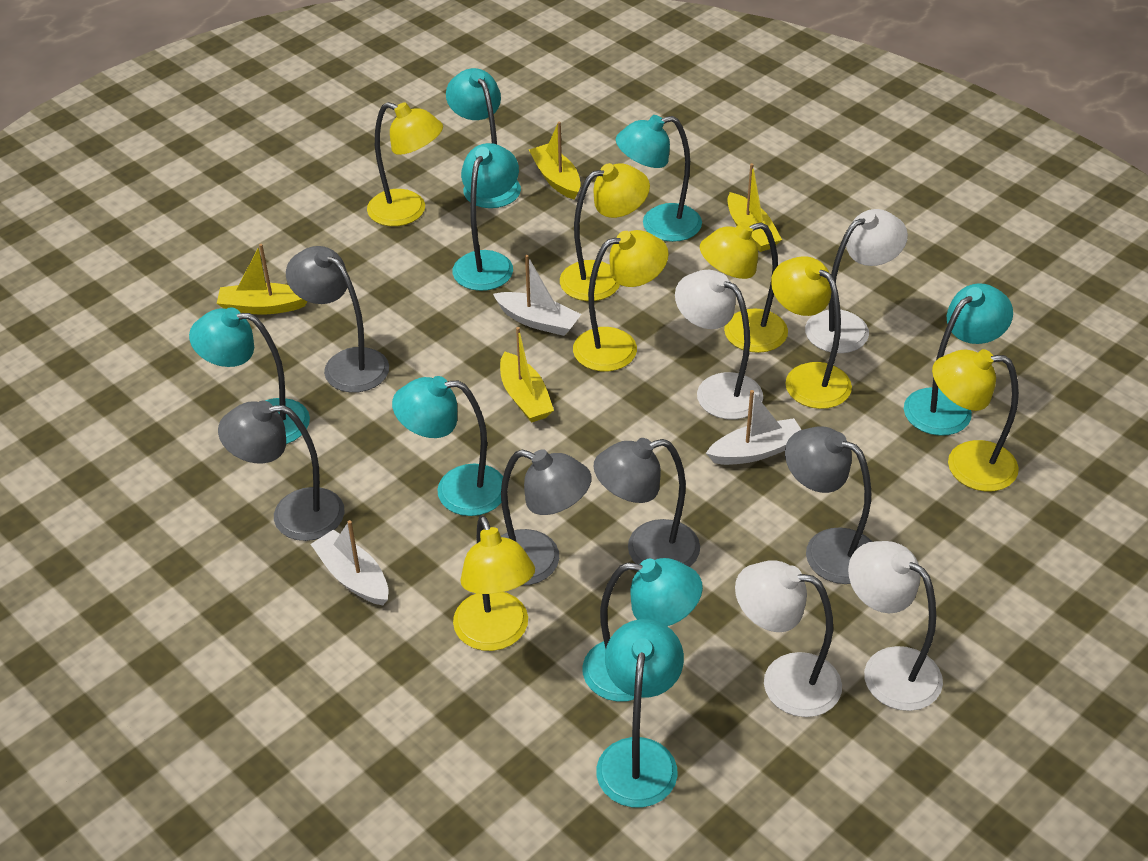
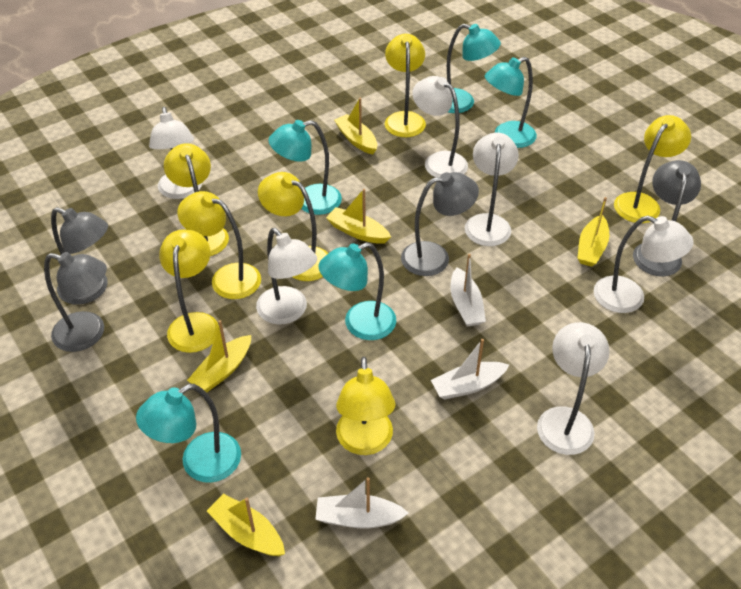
grey lamp: 5 -> 4
turquoise lamp: 8 -> 5
white lamp: 4 -> 6
yellow boat: 4 -> 5

